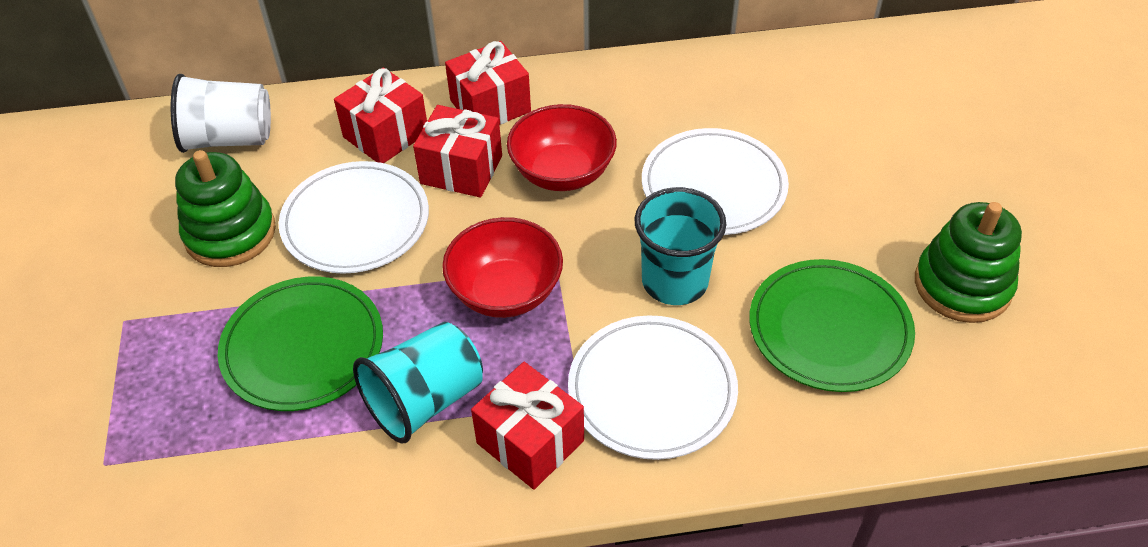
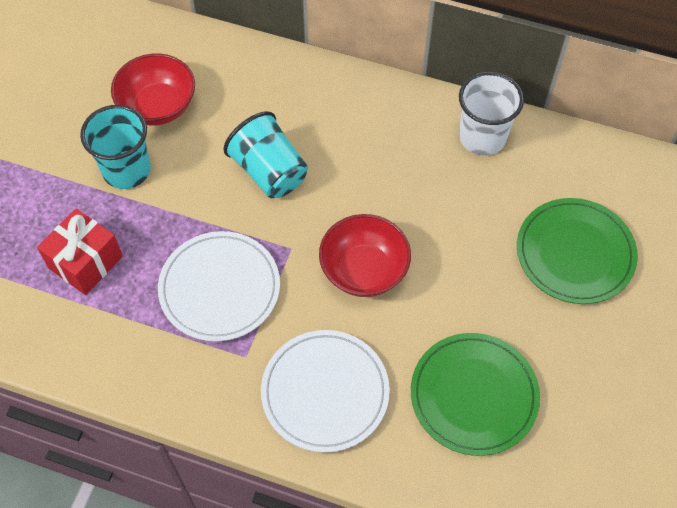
green stacking toy: 2 -> 0
red gift: 4 -> 1
white plate: 3 -> 2

